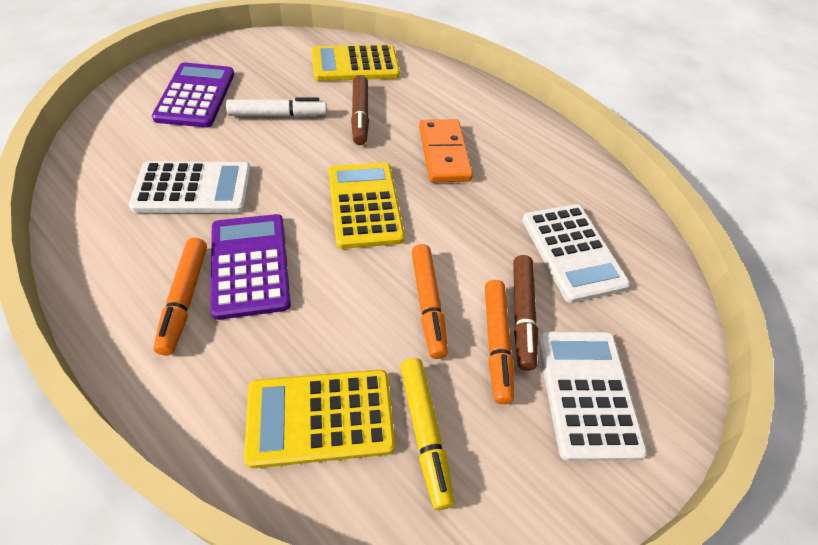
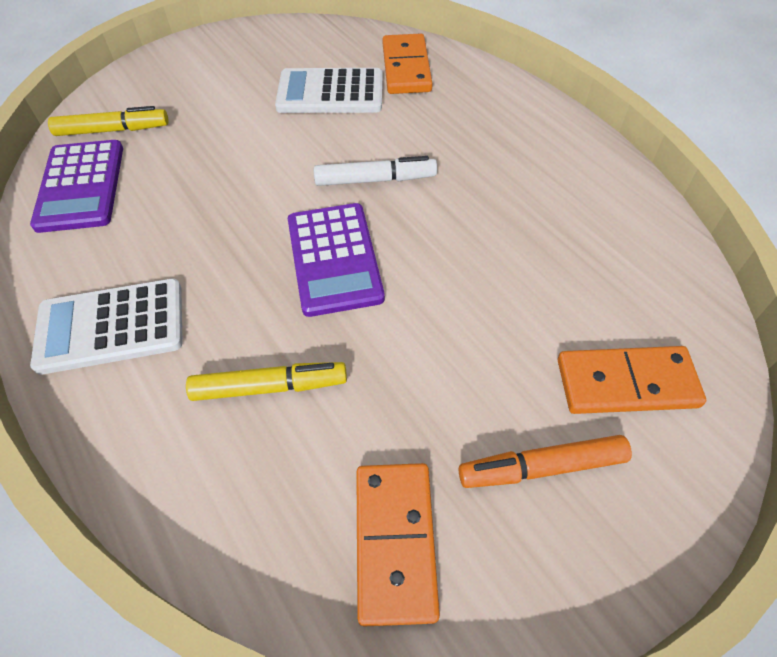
brown marker: 2 -> 0
orange domino: 1 -> 3
orange marker: 3 -> 1
white calculator: 3 -> 2
yellow calculator: 3 -> 0
yellow marker: 1 -> 2

